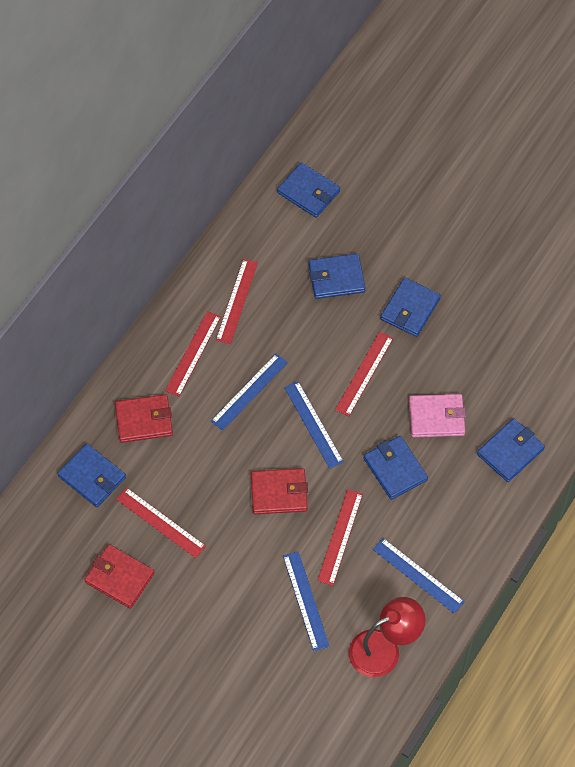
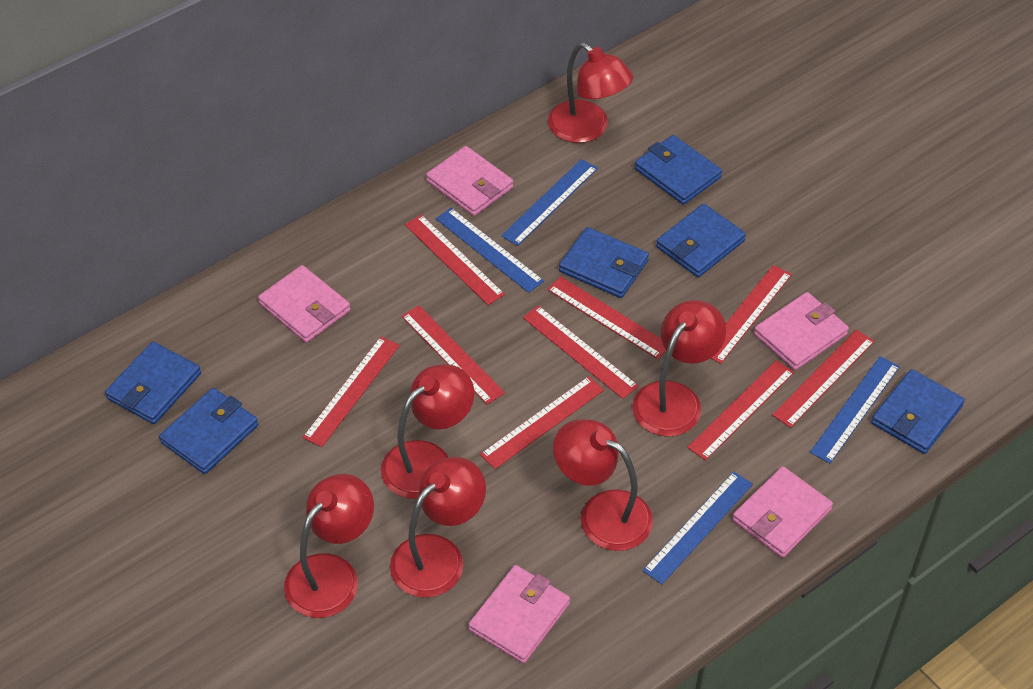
pink wallet: 1 -> 5
red lamp: 1 -> 6
red ruler: 5 -> 9
red wallet: 3 -> 0

